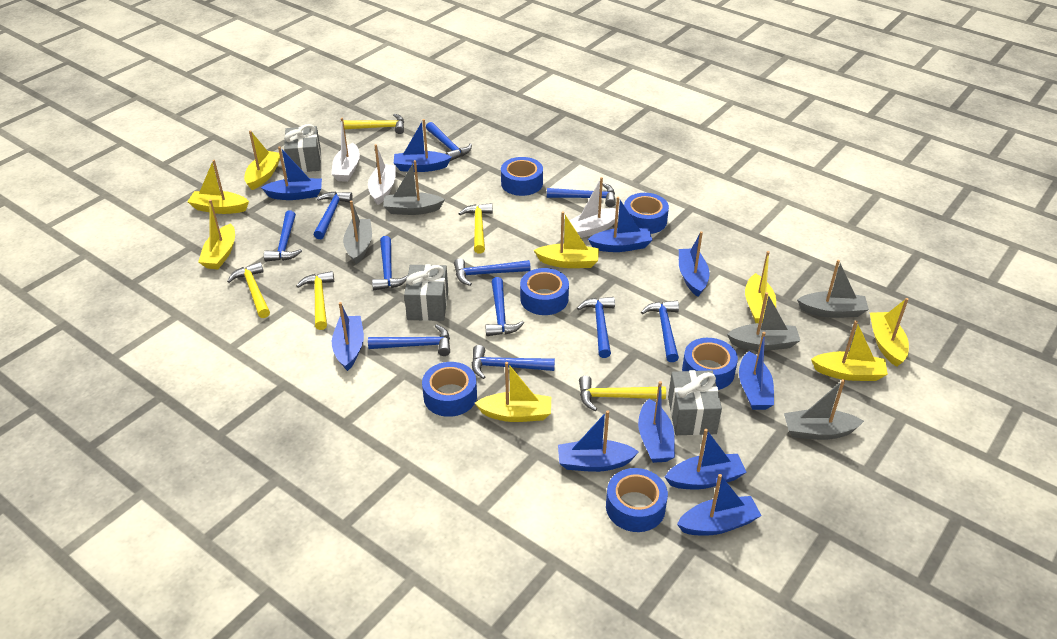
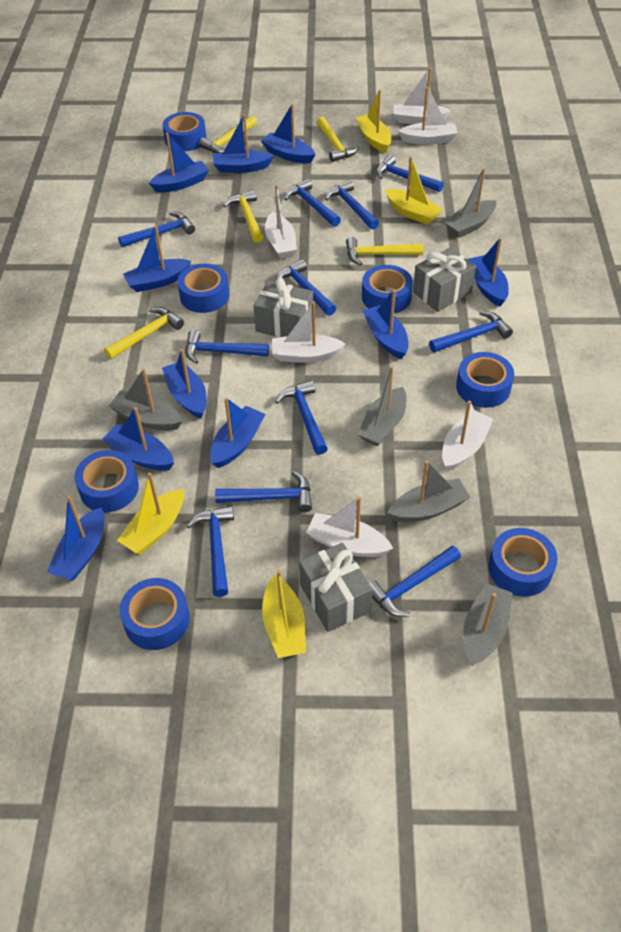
blue tape: 6 -> 7
white boat: 3 -> 6
yellow boat: 8 -> 4

